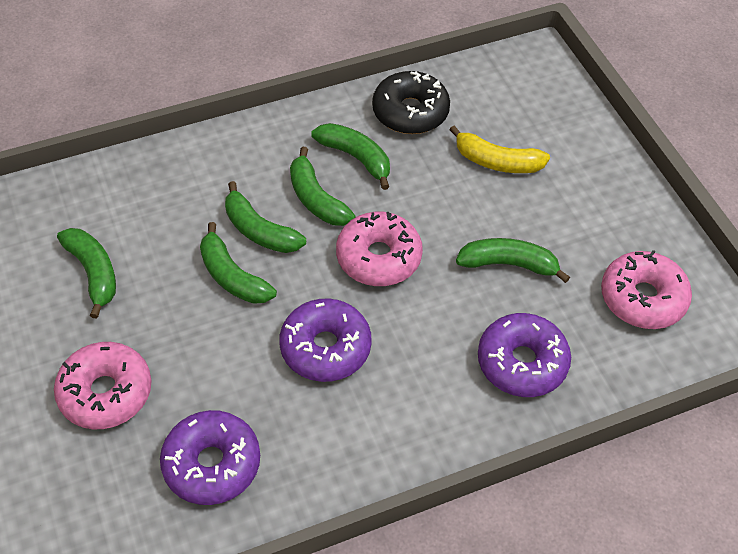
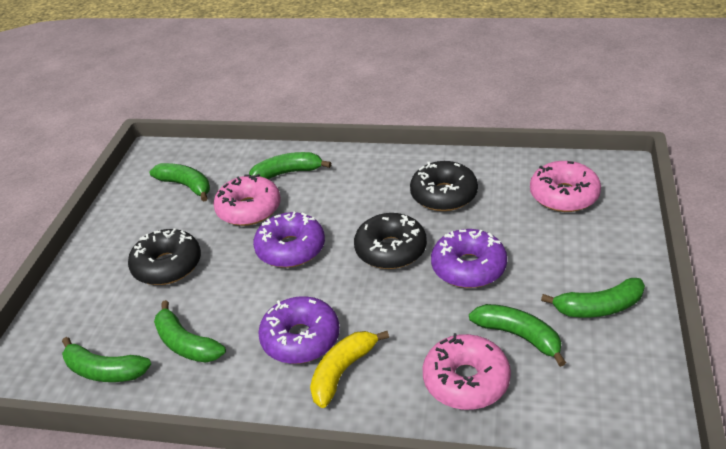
black donut: 1 -> 3

